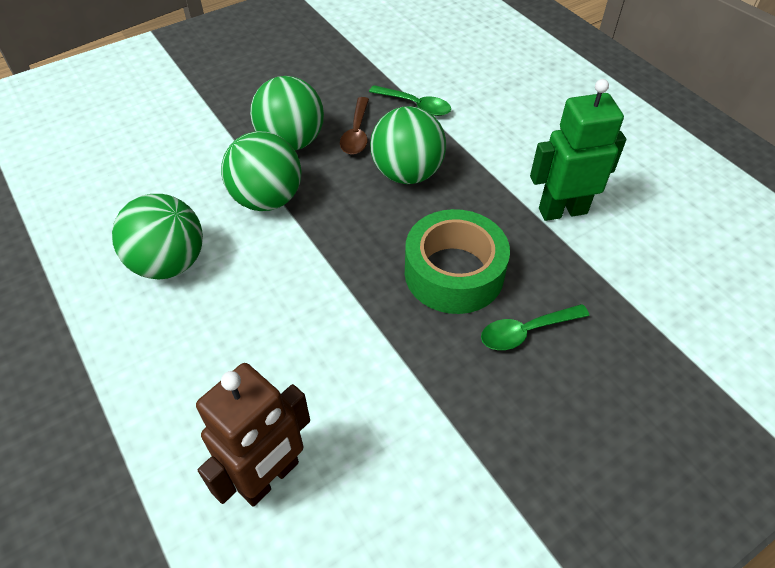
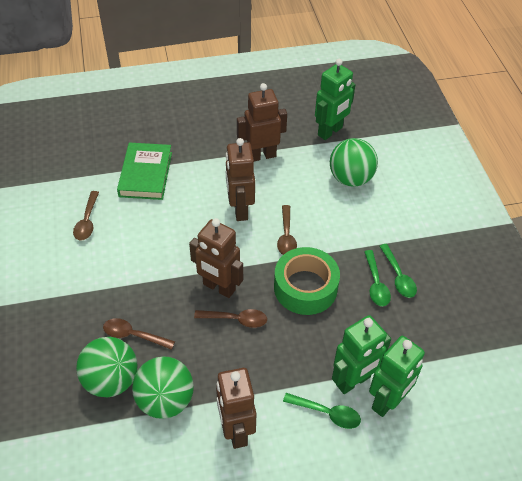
brown robot: 1 -> 4
brown spoon: 1 -> 4
green ball: 4 -> 3
green book: 0 -> 1
green robot: 1 -> 3
green spoon: 2 -> 3

